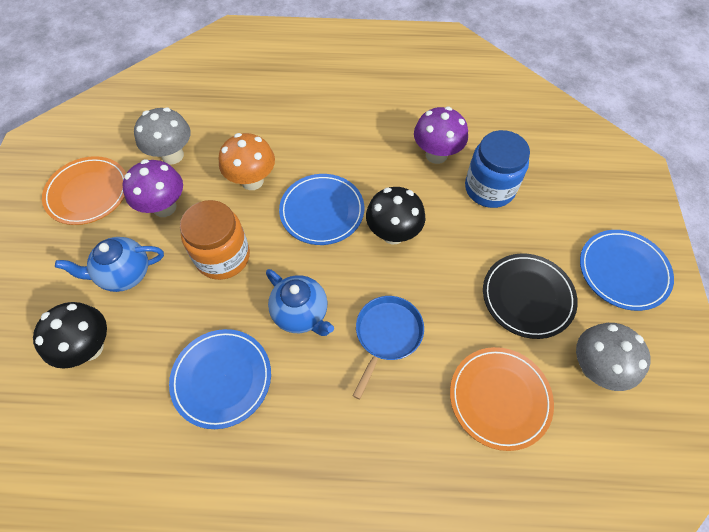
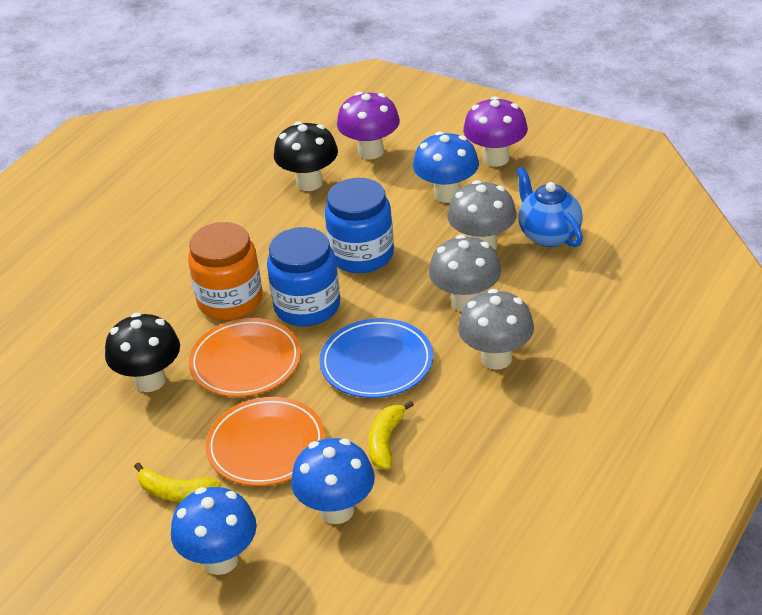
black plate: 1 -> 0
blue jar: 1 -> 2
blue mushroom: 0 -> 3
blue pan: 1 -> 0
blue plate: 3 -> 1
blue teapot: 2 -> 1
grey mushroom: 2 -> 3
orange mushroom: 1 -> 0
yellow banana: 0 -> 2

